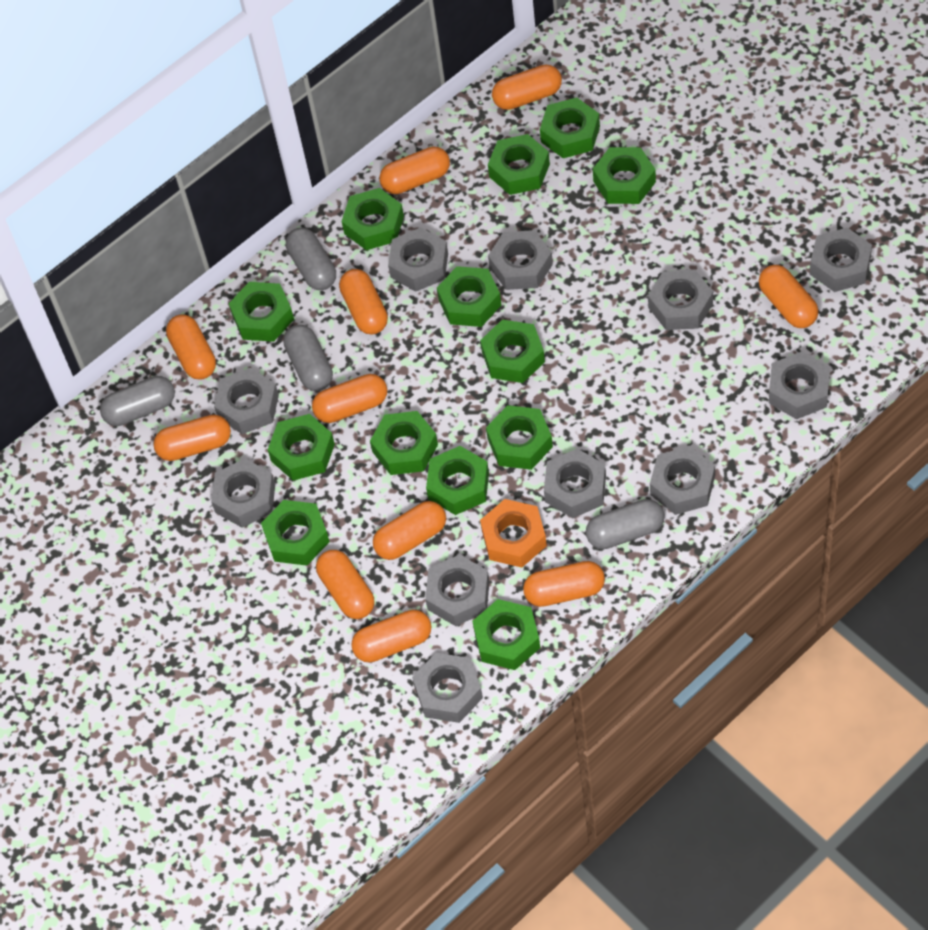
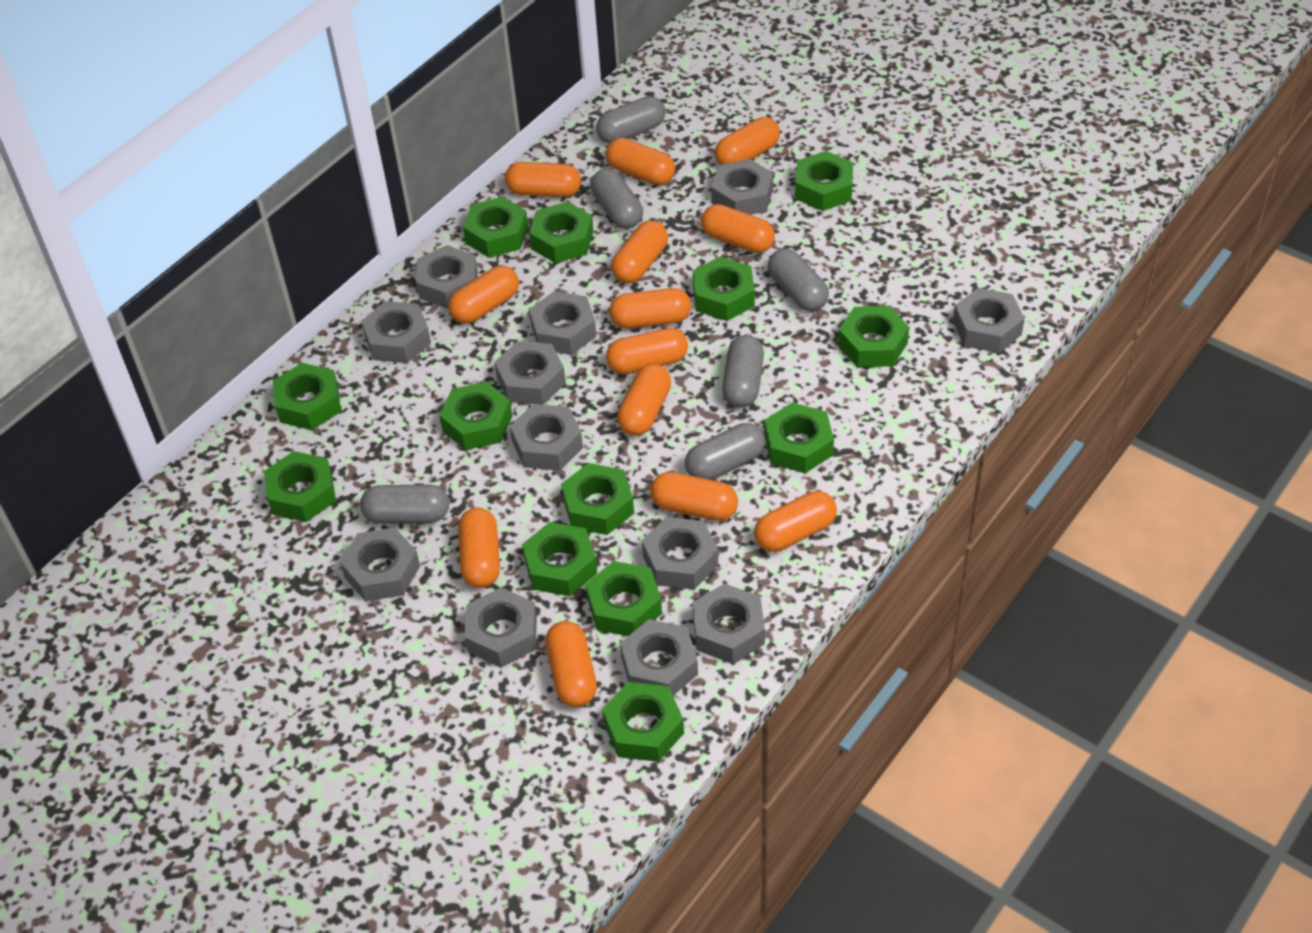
grey capsule: 4 -> 6
grey nut: 11 -> 12
orange capsule: 11 -> 13
orange nut: 1 -> 0

